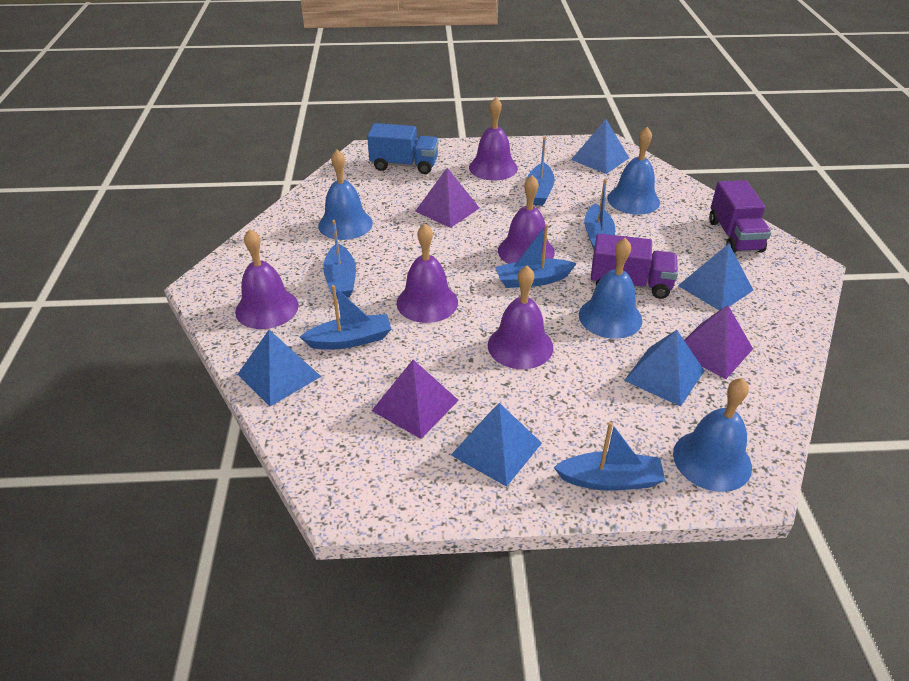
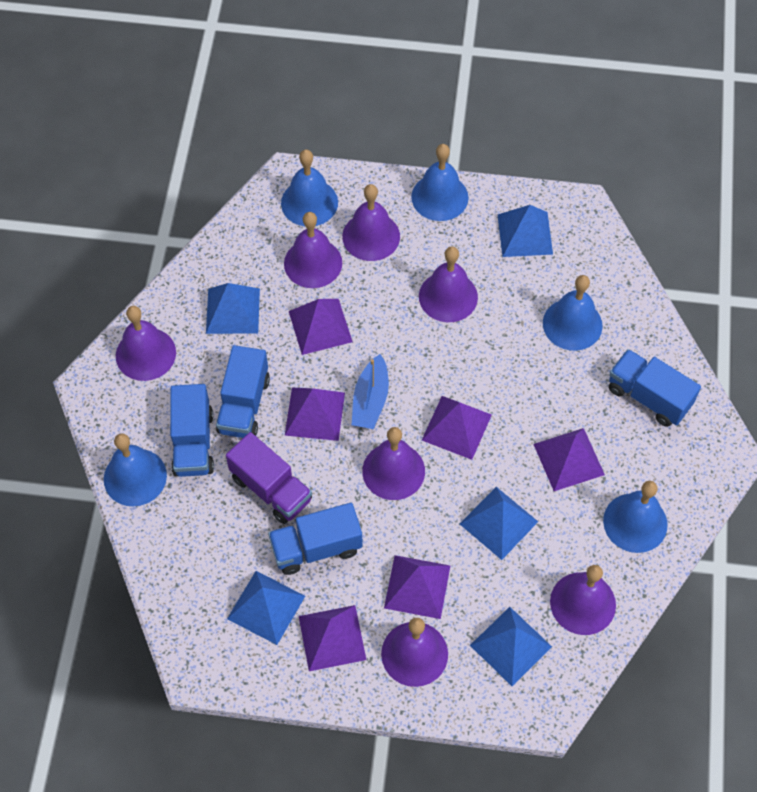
blue bell: 4 -> 5
blue boat: 6 -> 1
blue truck: 1 -> 4
purple bell: 5 -> 7
purple pyramid: 3 -> 6
purple truck: 2 -> 1

